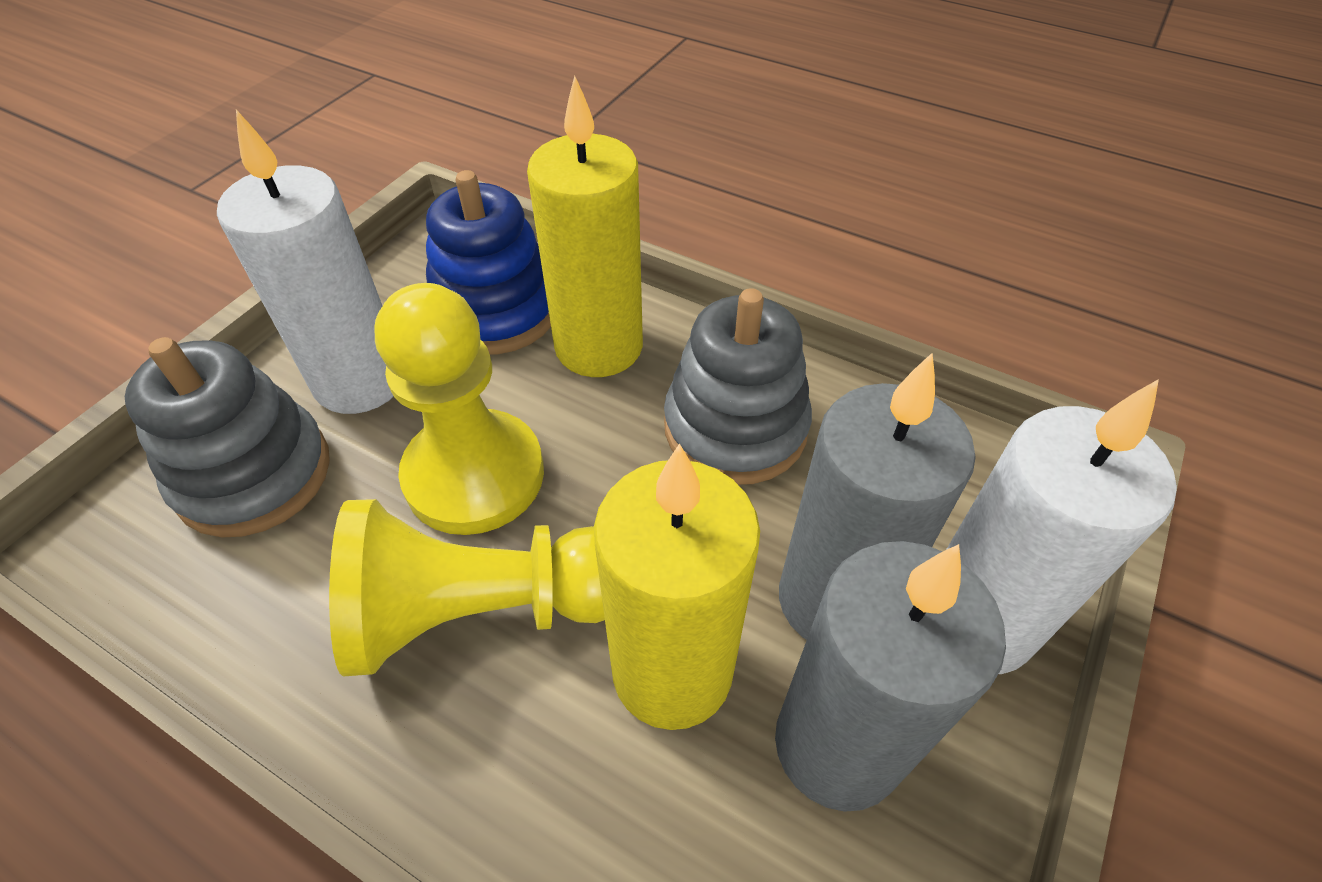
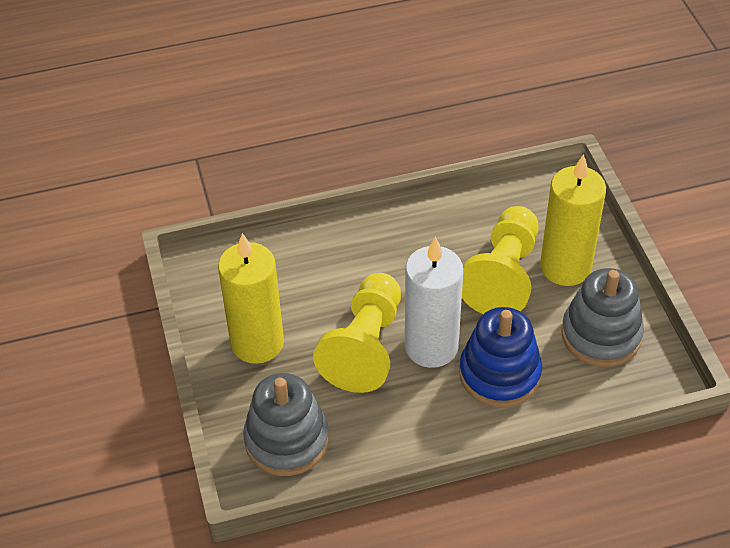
grey candle: 2 -> 0
white candle: 2 -> 1

